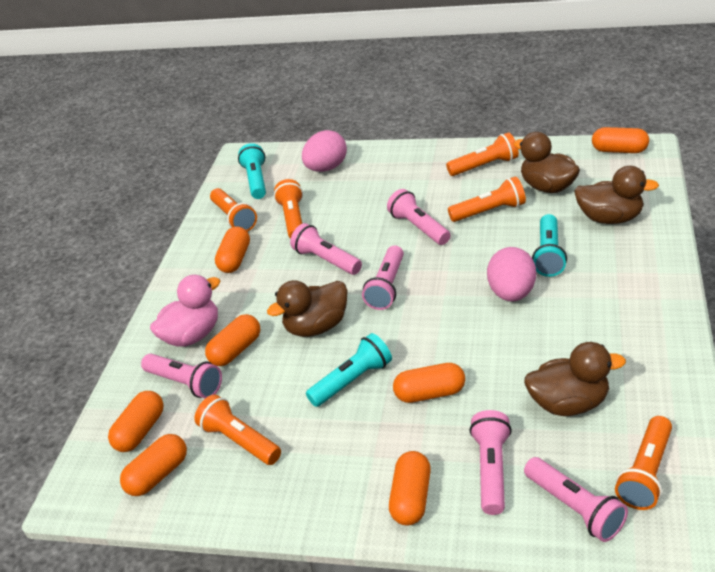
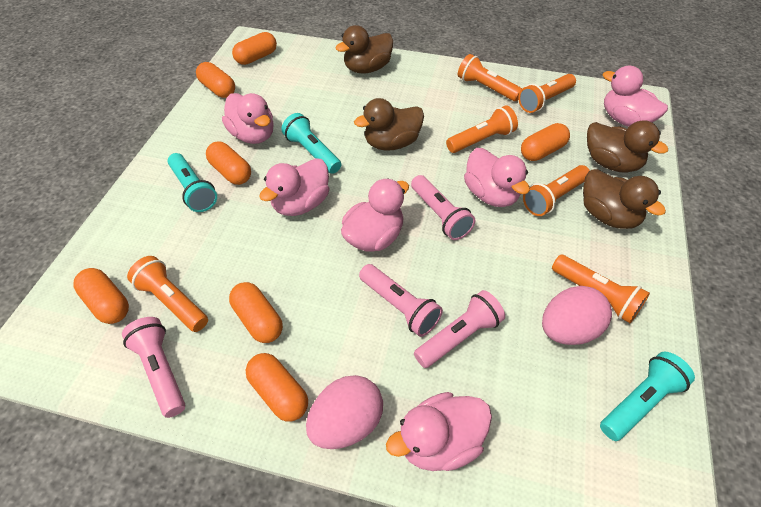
pink duck: 1 -> 6
pink flashlight: 6 -> 4

